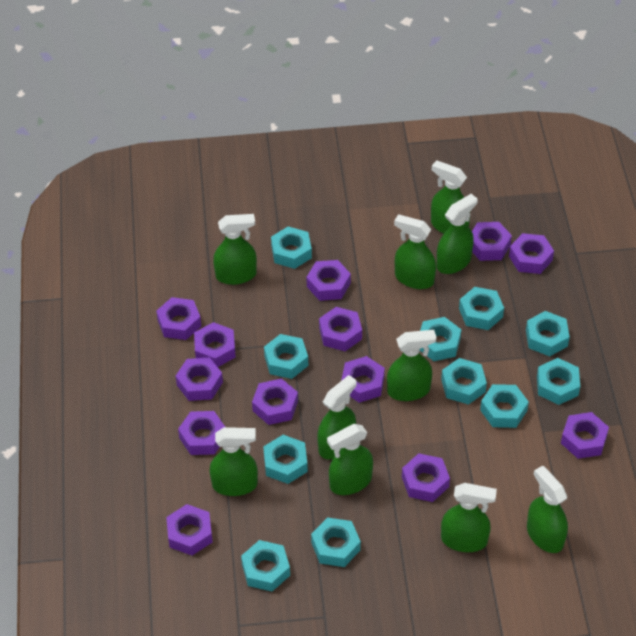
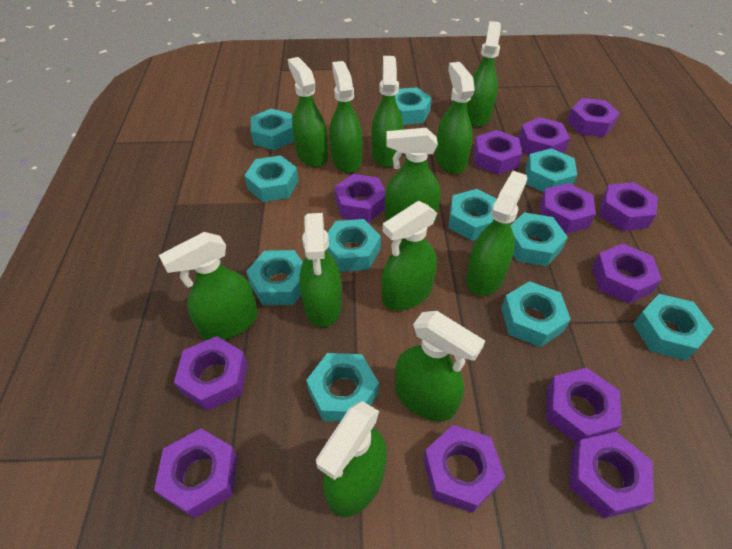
green spray bottle: 10 -> 12
purple nut: 13 -> 12

